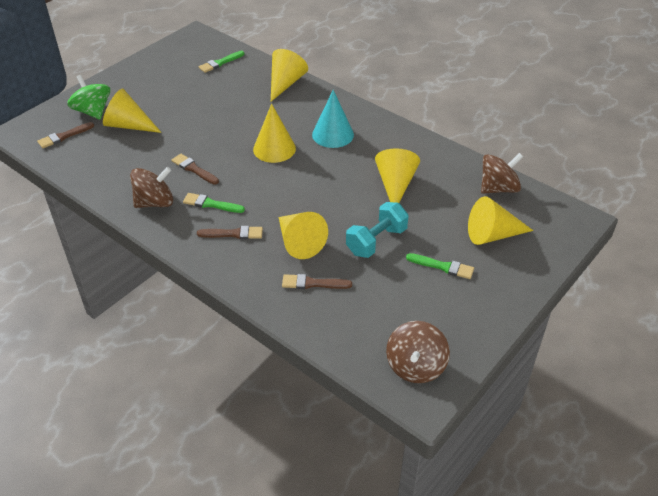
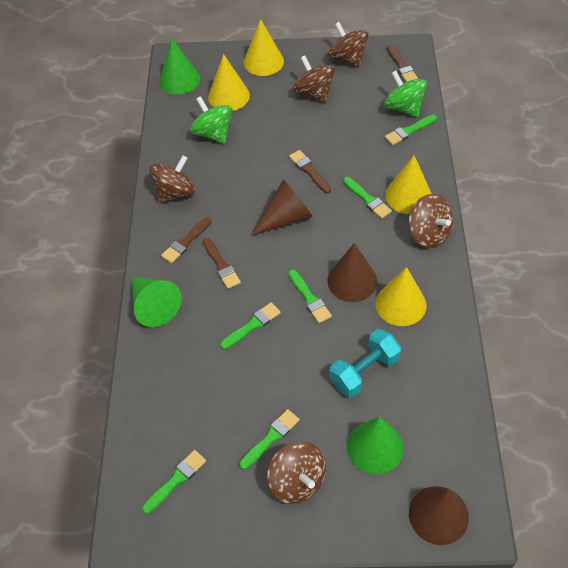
brown cone: 0 -> 3
brown spinning top: 3 -> 5
green brush: 3 -> 6
green cone: 0 -> 3
green spinning top: 1 -> 2
turquoise cone: 1 -> 0
yellow cone: 6 -> 4

